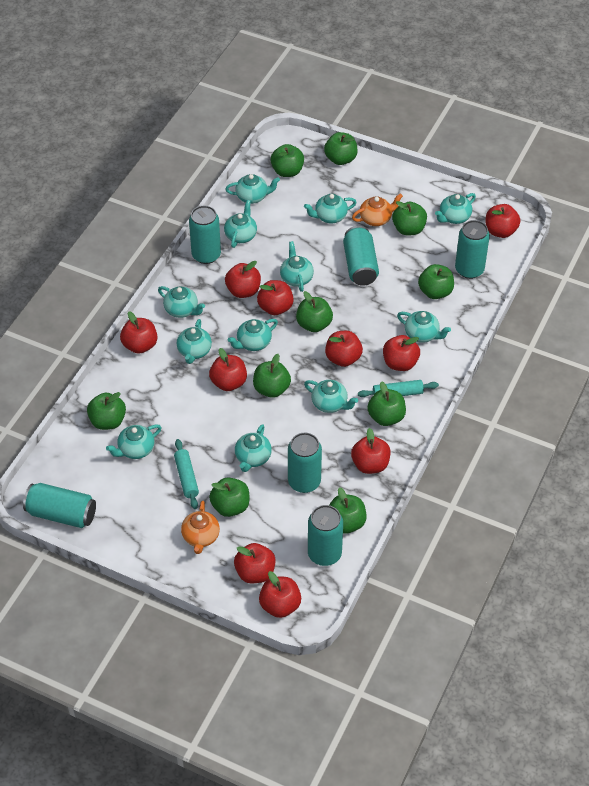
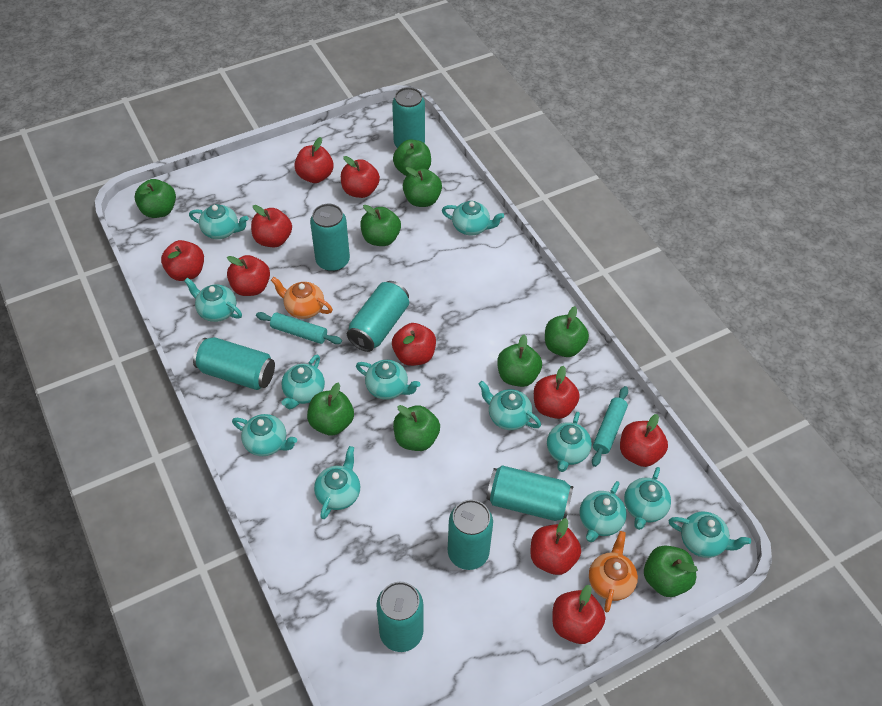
green apple: 10 -> 9
turquoise can: 6 -> 7

